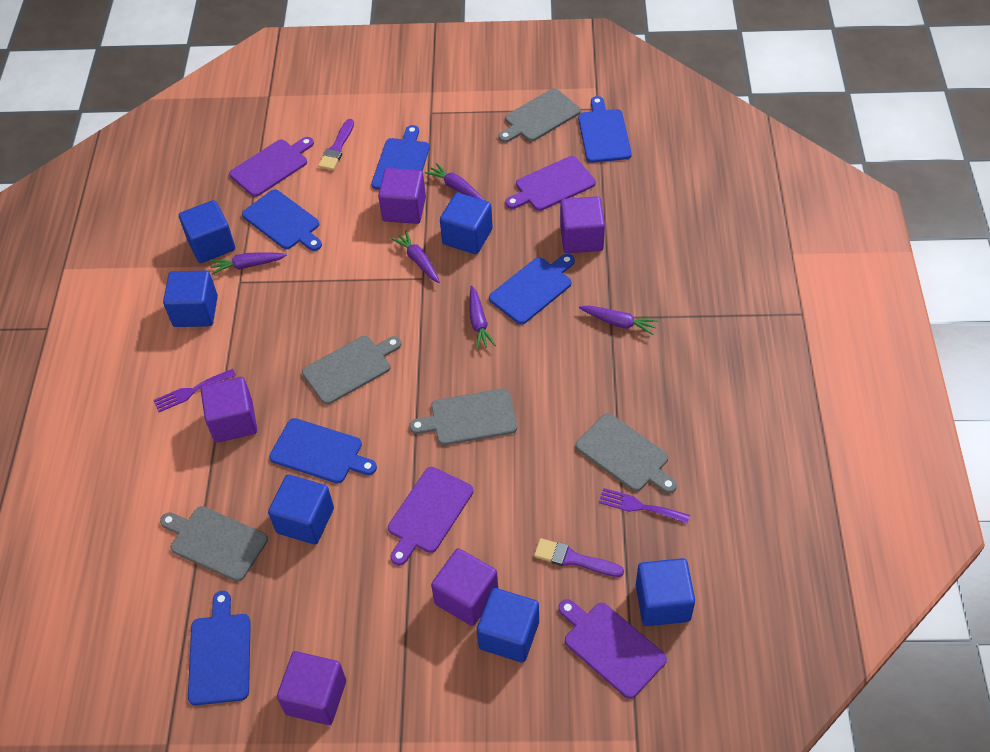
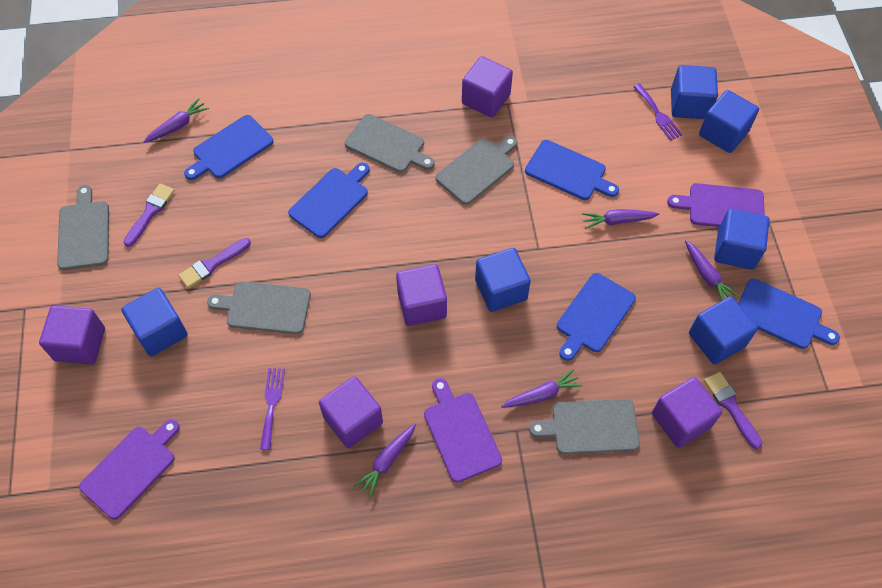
blue cutting board: 6 -> 5
purple brush: 2 -> 3
purple cutting board: 4 -> 3

